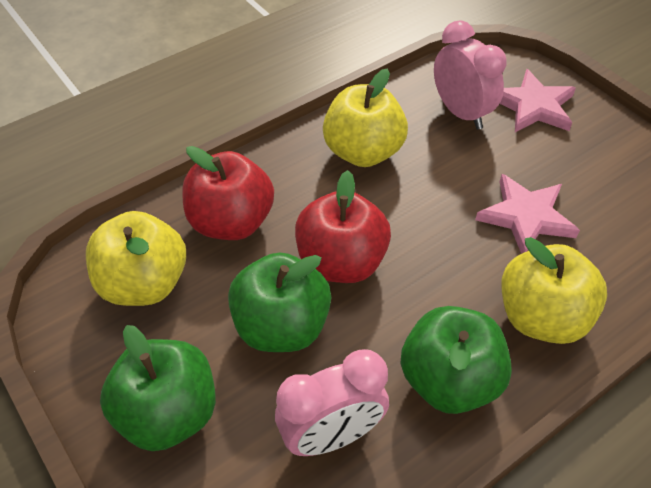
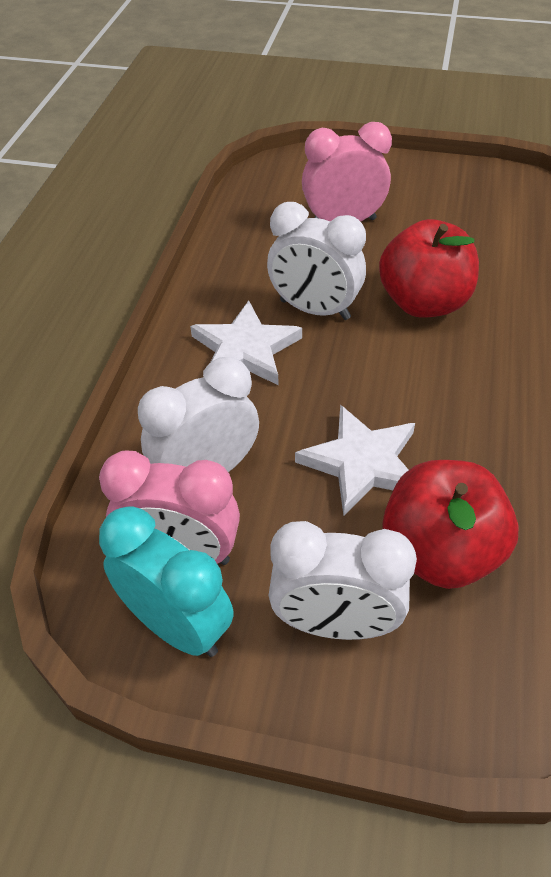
green apple: 3 -> 0
pink star: 2 -> 0
turquoise clock: 0 -> 1
white clock: 0 -> 3
white star: 0 -> 2
yellow apple: 3 -> 0

